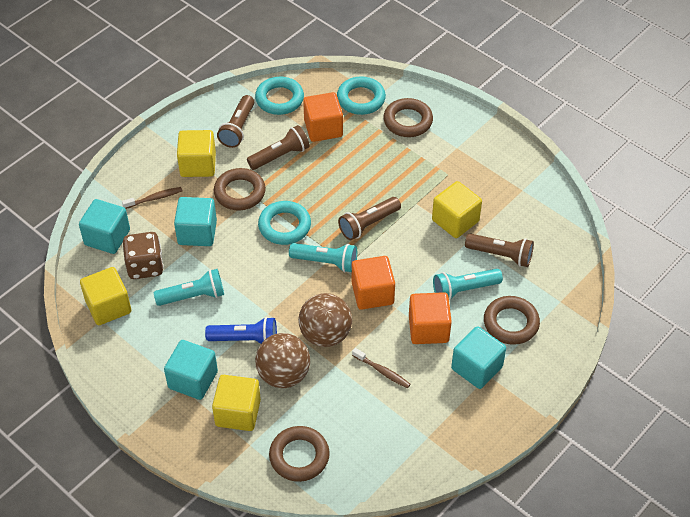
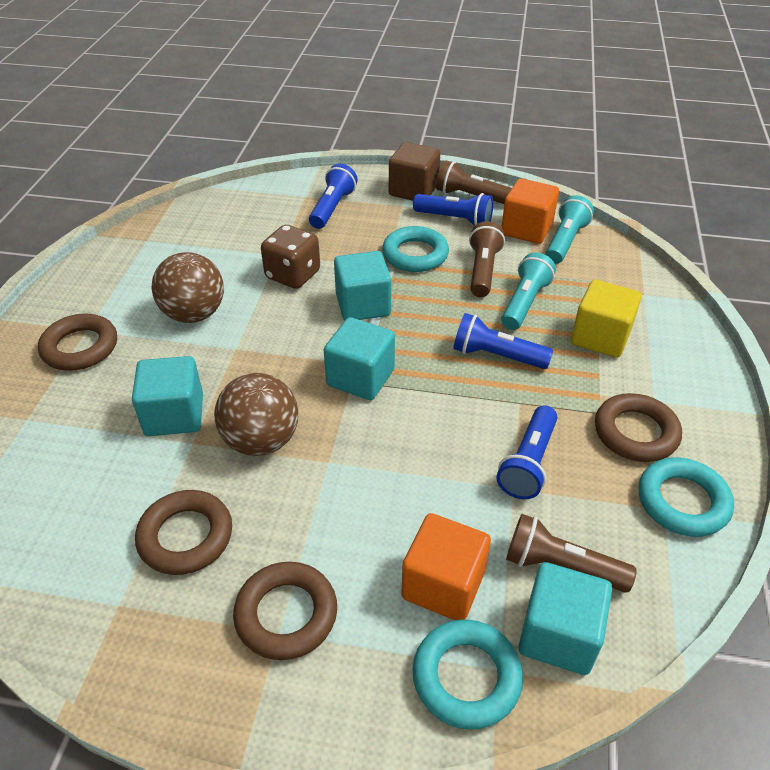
blue flashlight: 1 -> 4
brown cube: 0 -> 1
brown flashlight: 4 -> 3
brown toothbrush: 2 -> 0
orange cube: 3 -> 2
turquoise flashlight: 3 -> 2
yellow cube: 4 -> 1

